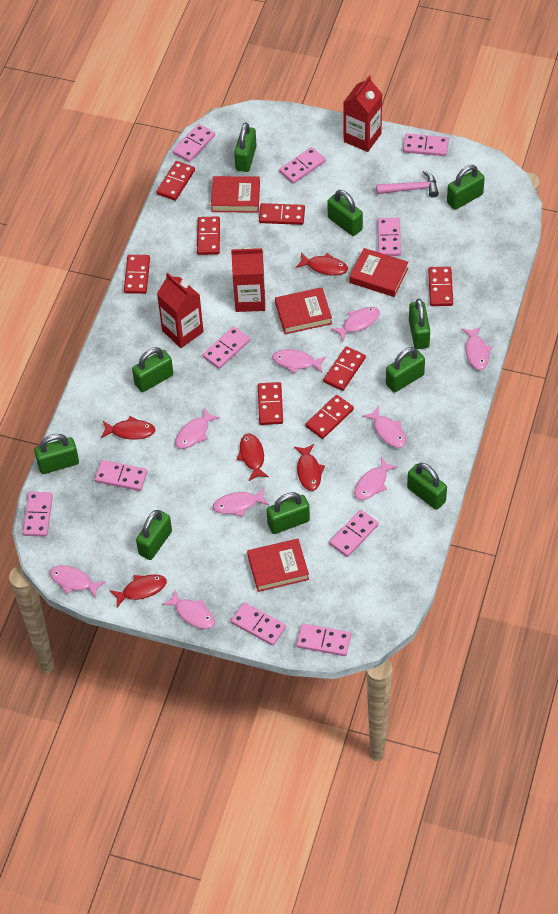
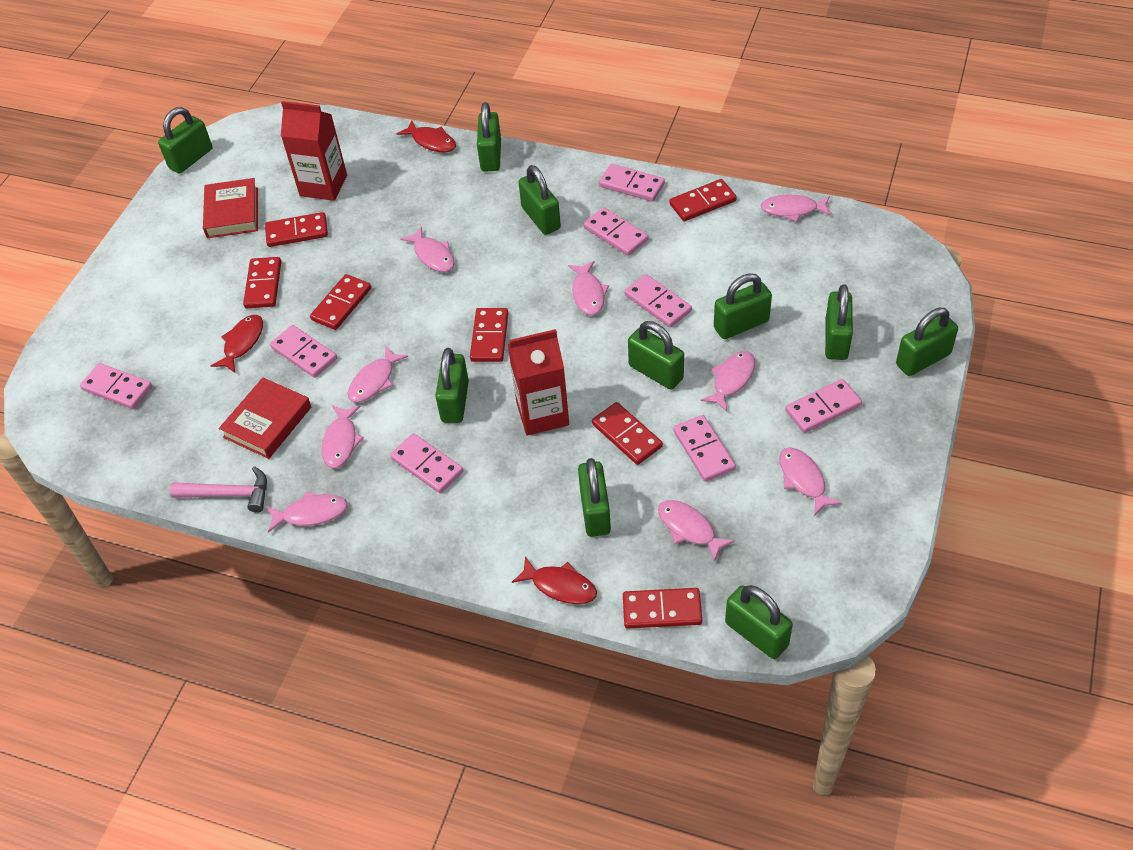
pink domino: 10 -> 8
red book: 4 -> 2
red carton: 3 -> 2
red domino: 8 -> 7
red fish: 5 -> 3

